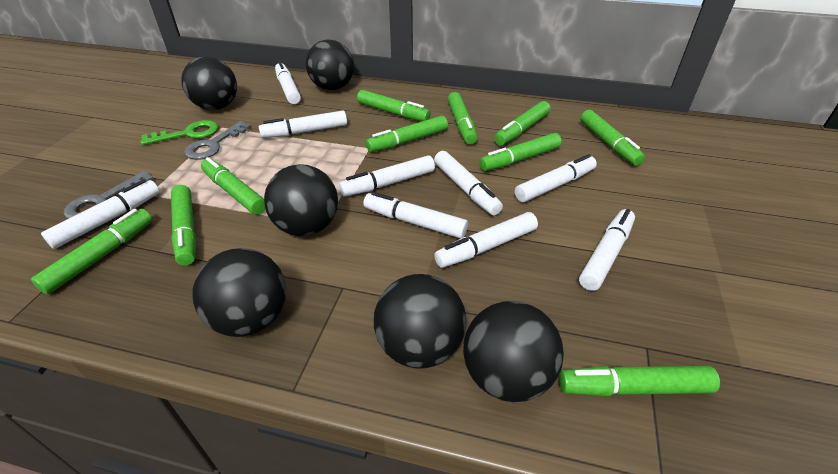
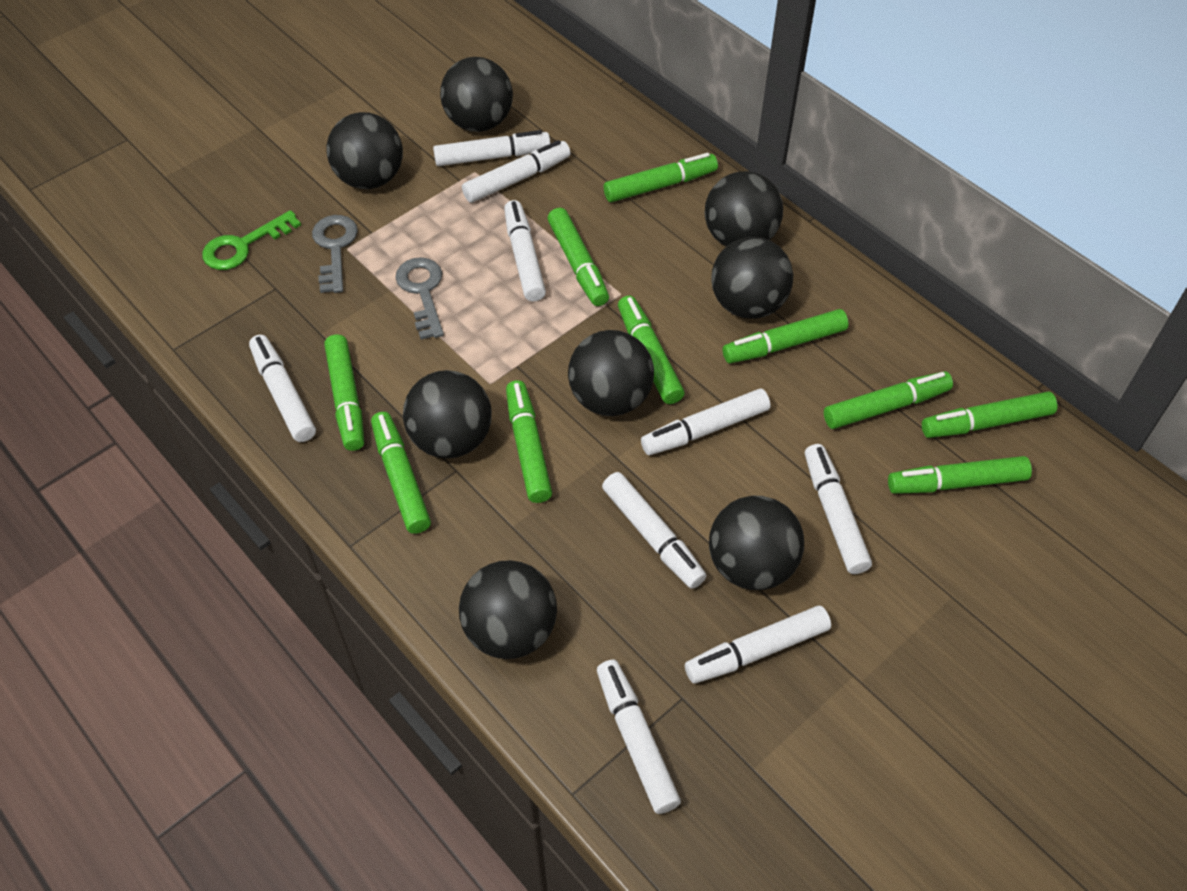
black ball: 6 -> 8

